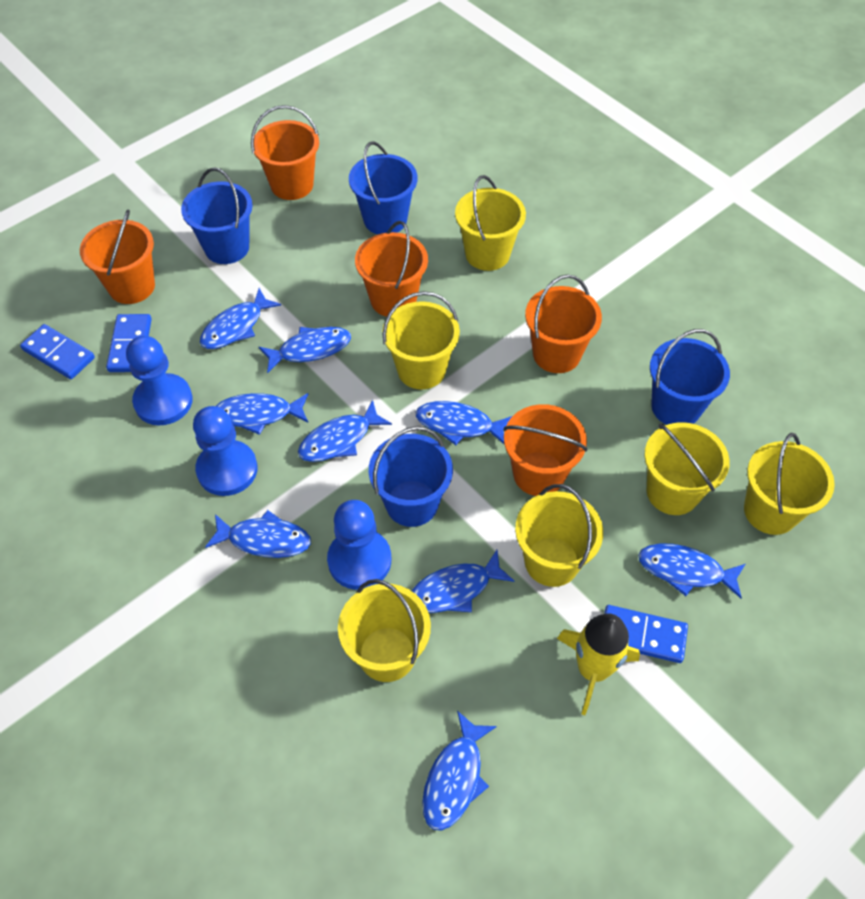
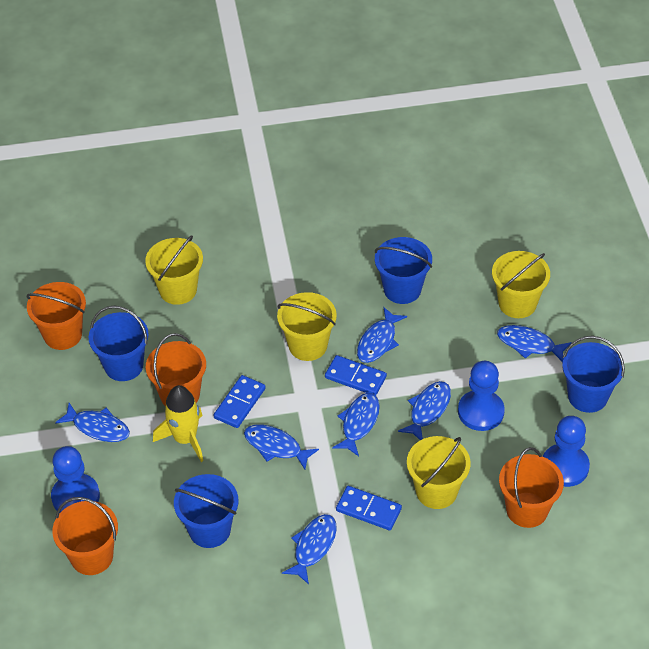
blue fish: 9 -> 7
orange bucket: 5 -> 4
yellow bucket: 6 -> 4

